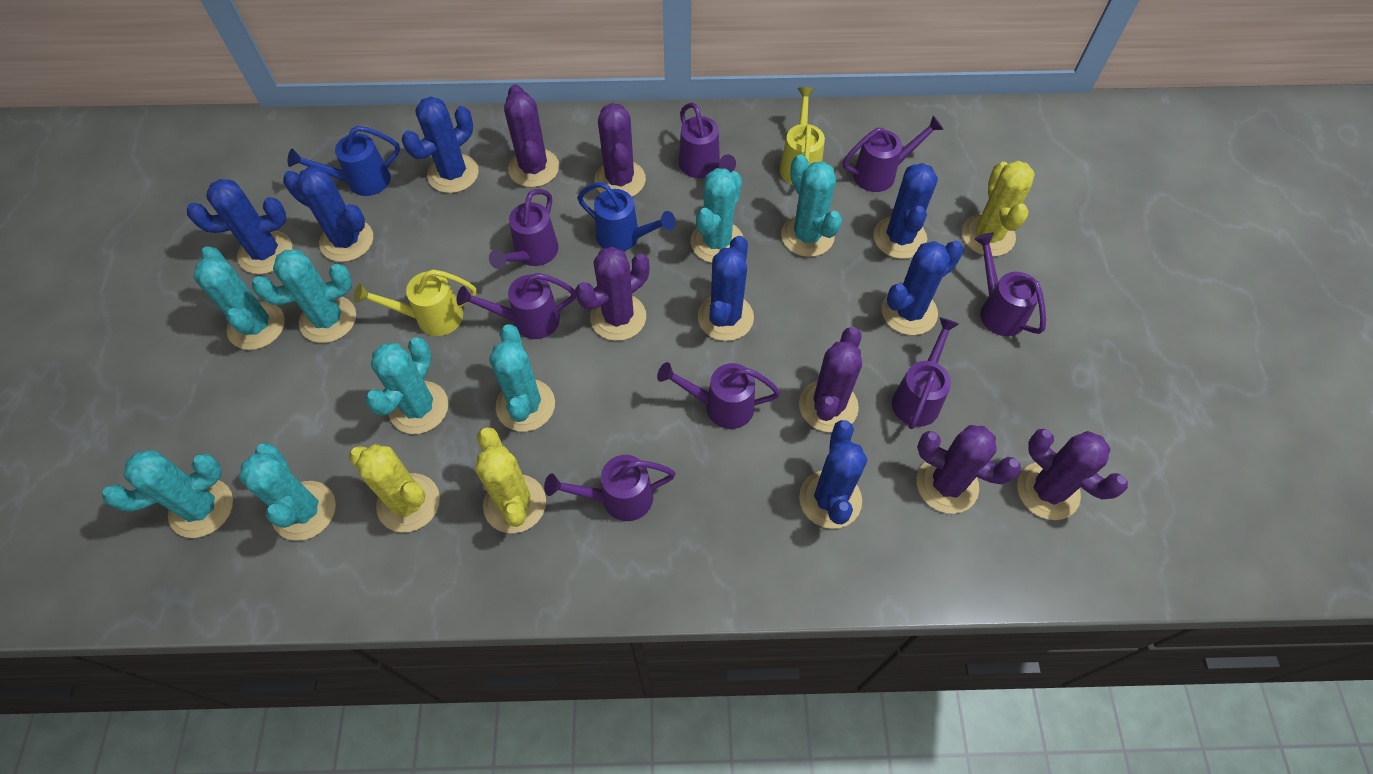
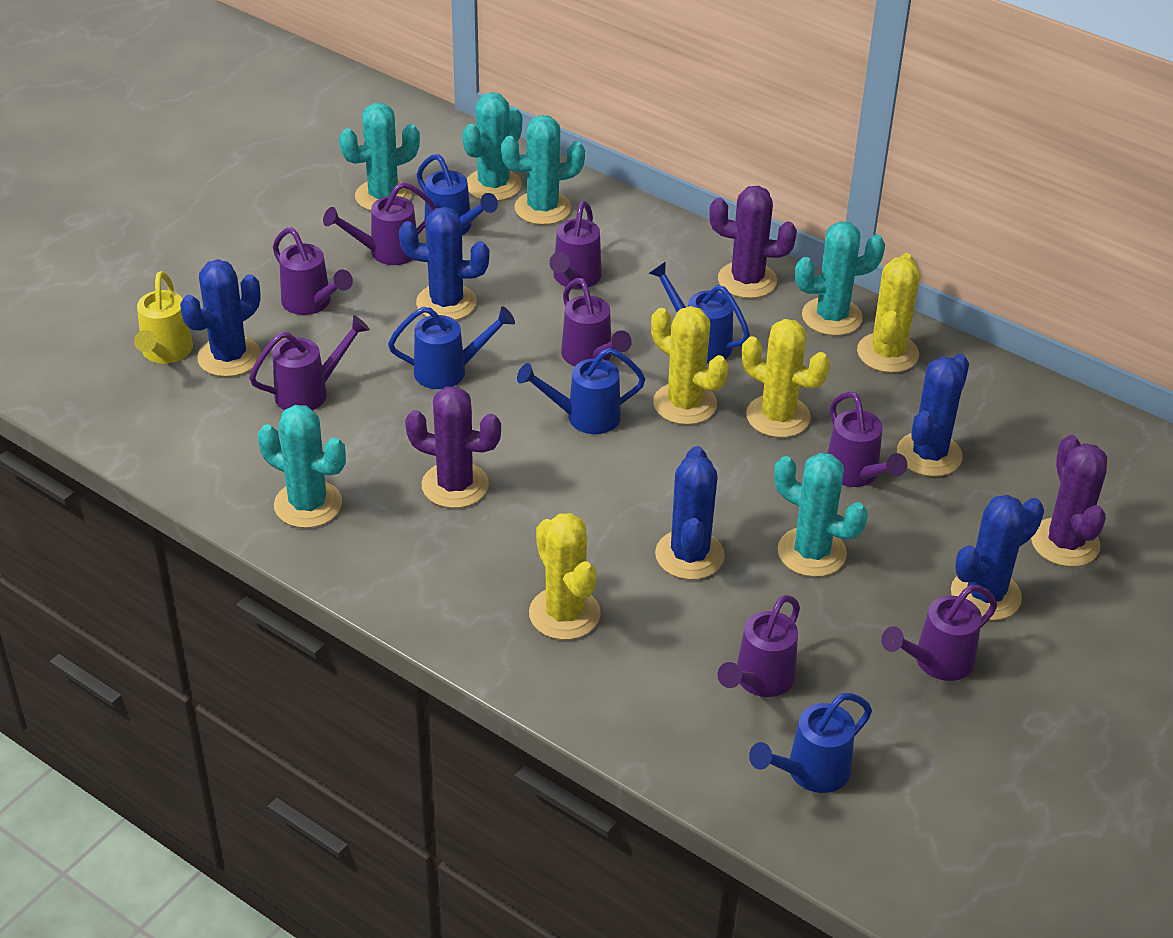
blue cactus: 7 -> 5
blue watering can: 2 -> 5
purple cactus: 6 -> 3
turquoise cactus: 8 -> 6
yellow cactus: 3 -> 4
yellow watering can: 2 -> 1

